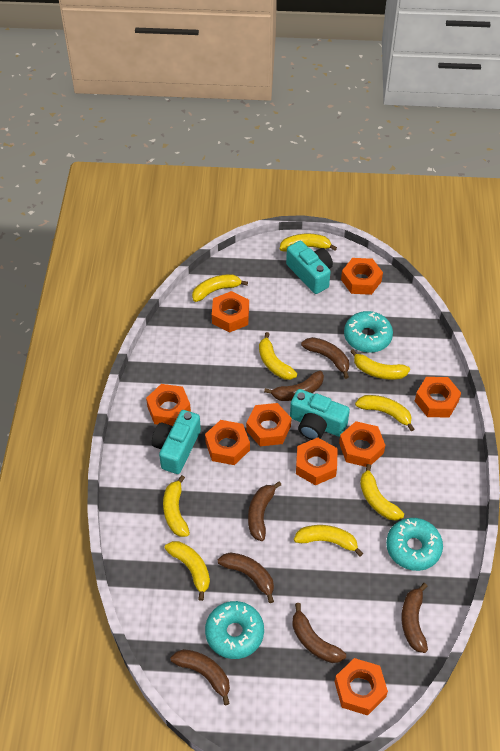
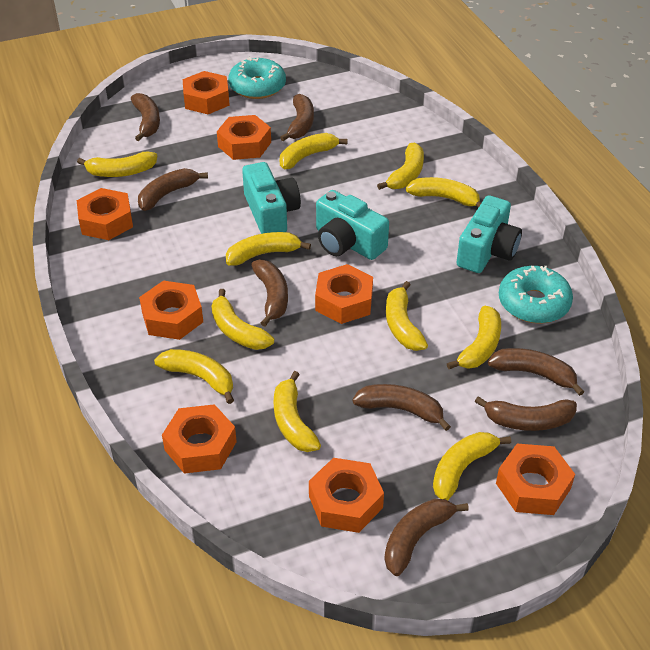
brown banana: 7 -> 8
orange nut: 9 -> 8
turquoise donut: 3 -> 2
yellow banana: 9 -> 11

